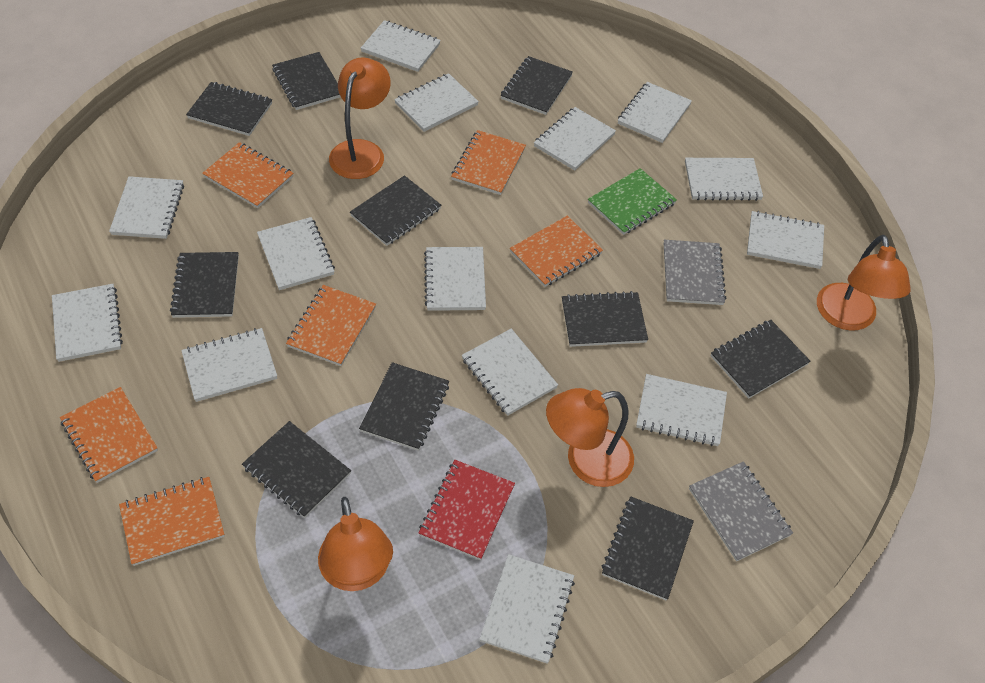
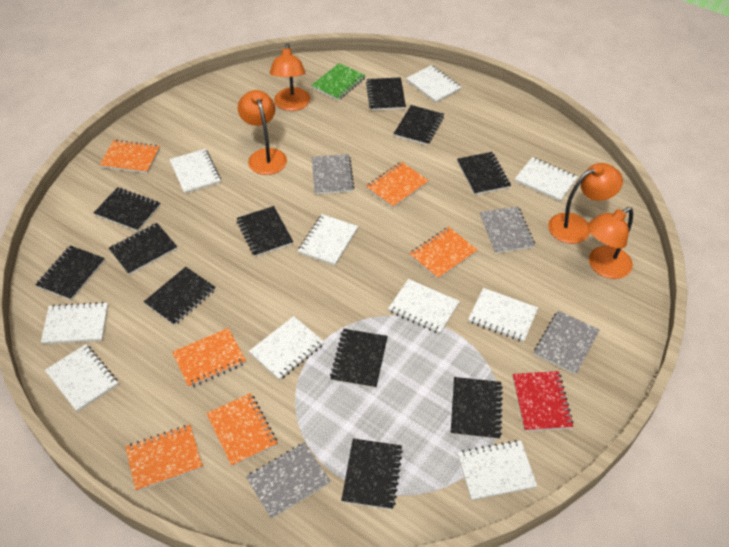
black notebook: 10 -> 11
grey notebook: 2 -> 4
white notebook: 14 -> 10

